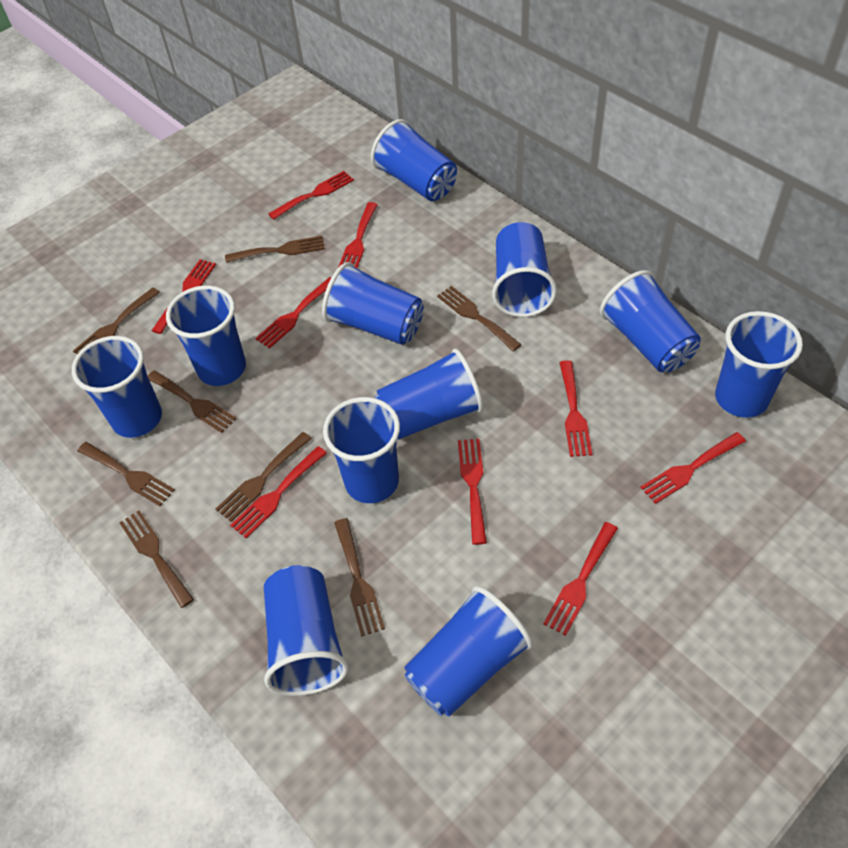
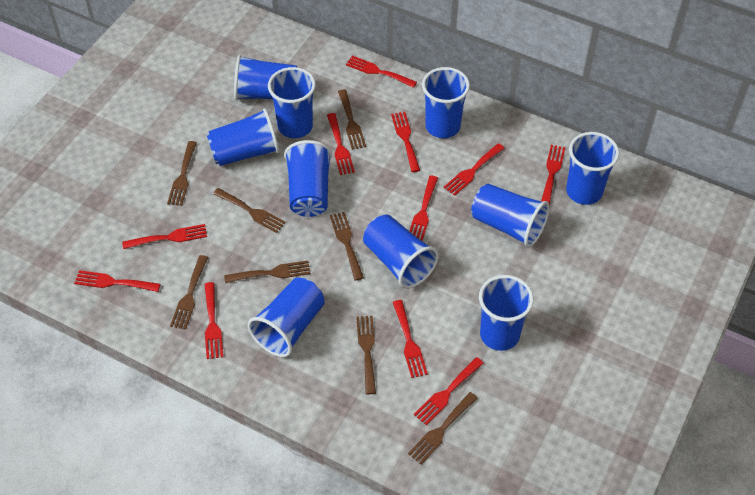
blue cup: 11 -> 10
red fork: 9 -> 11

